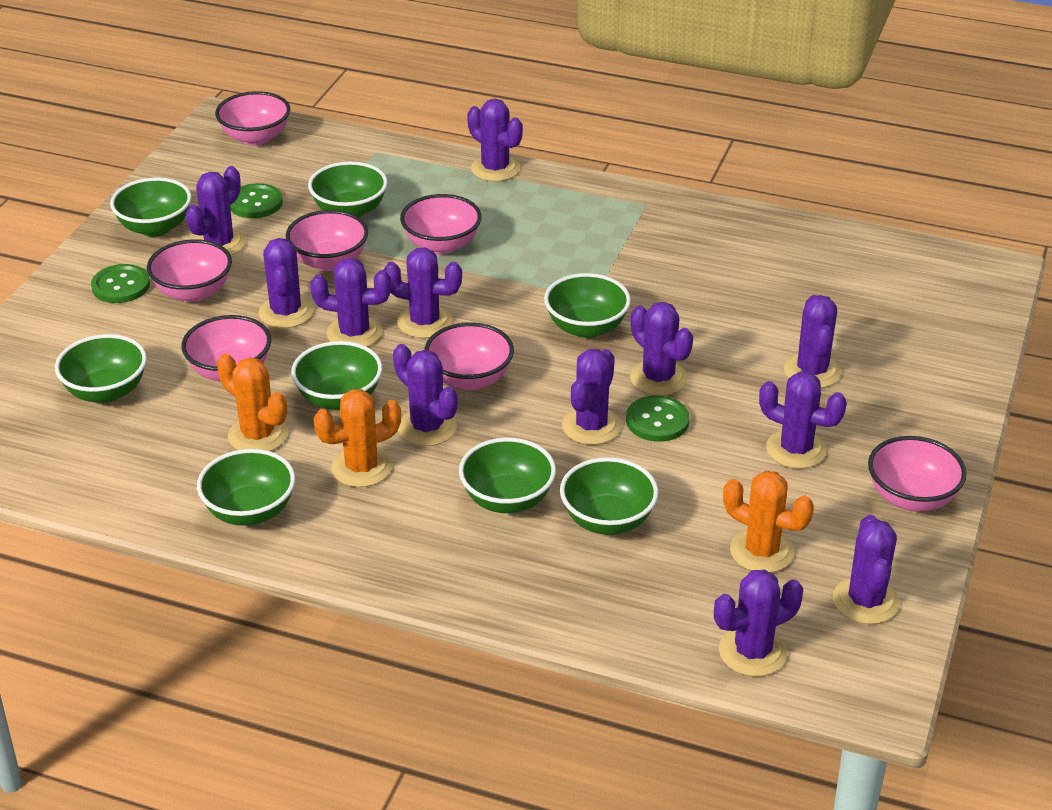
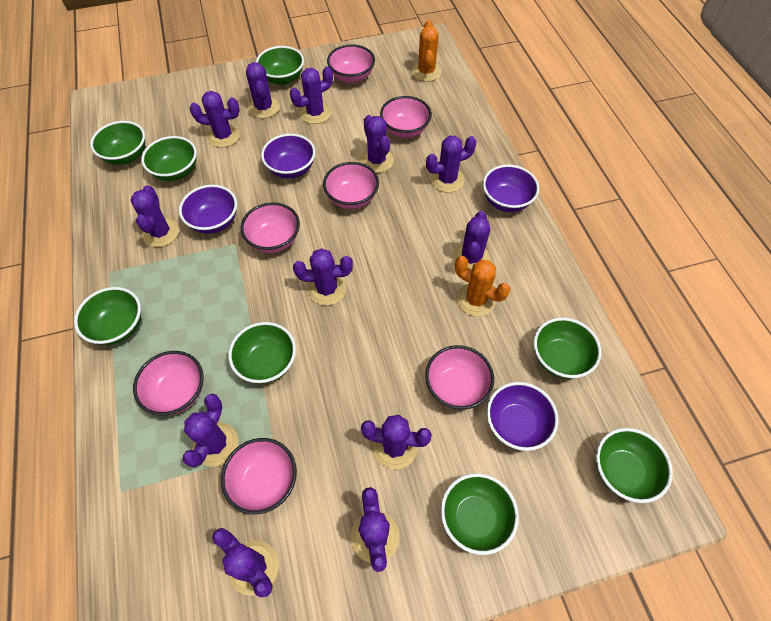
green button: 3 -> 0
orange cactus: 3 -> 2
purple bowl: 0 -> 4

